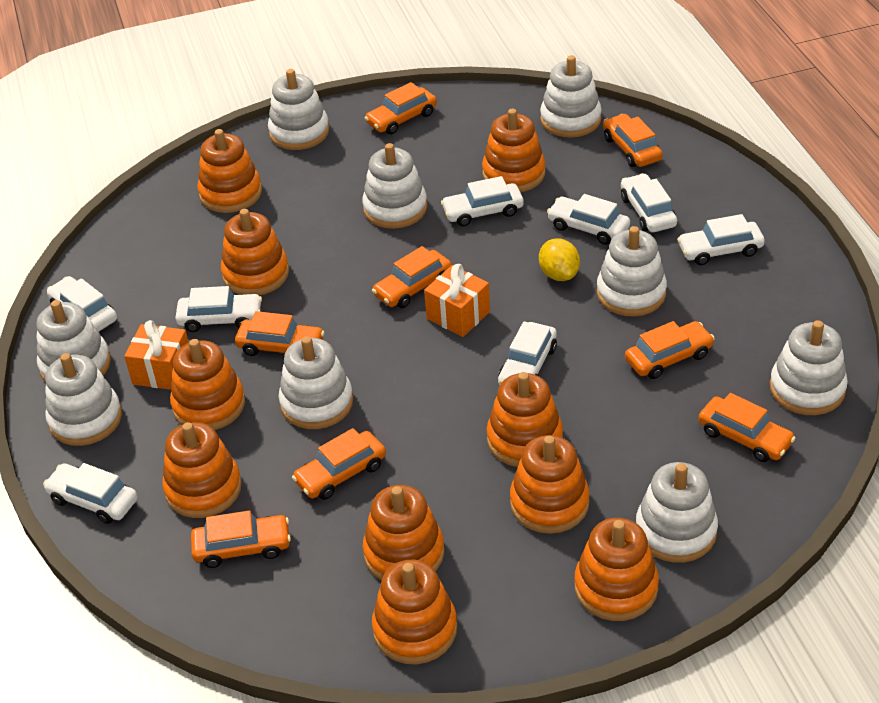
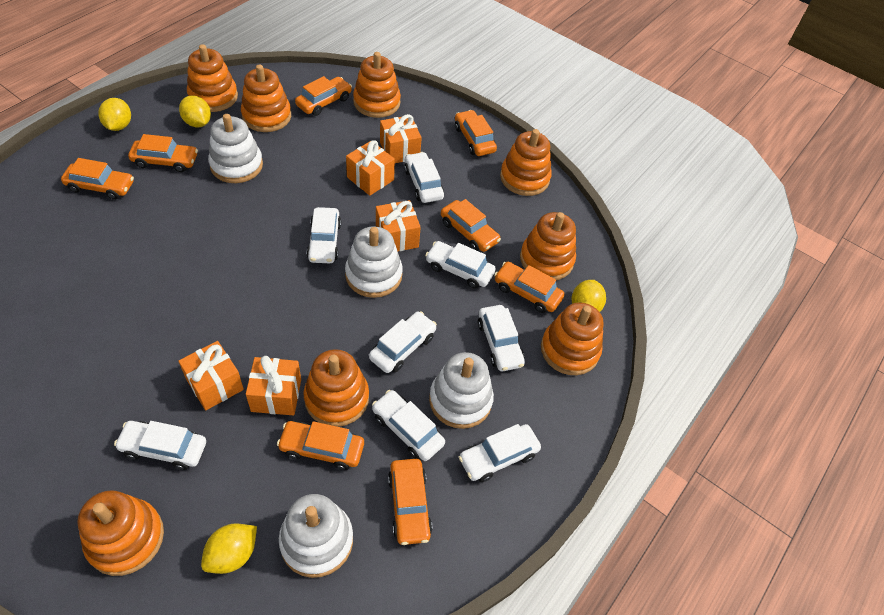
orange gift: 2 -> 5
orange stacking toy: 10 -> 8
white stacking toy: 9 -> 4
yellow lemon: 1 -> 4

